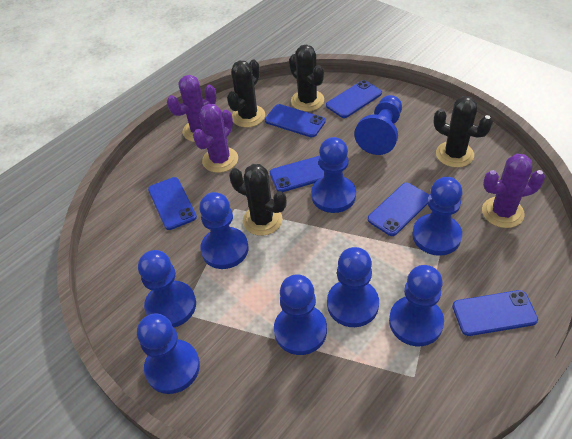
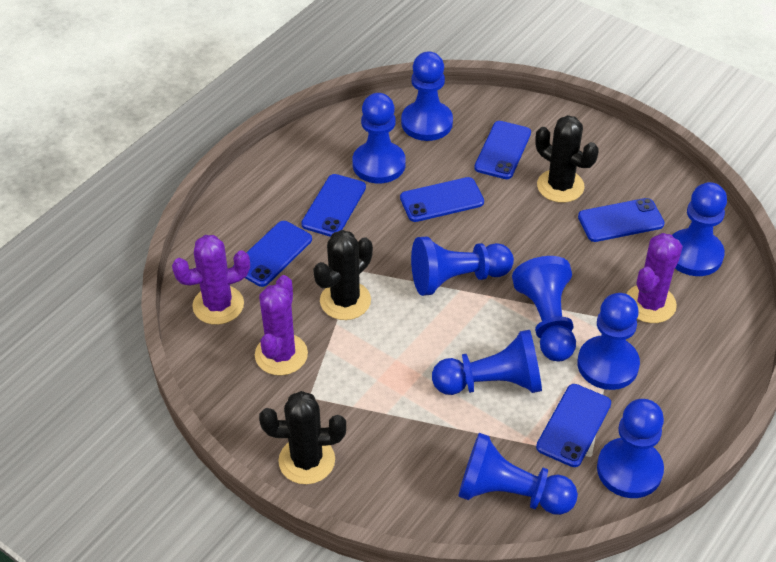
black cactus: 4 -> 3

